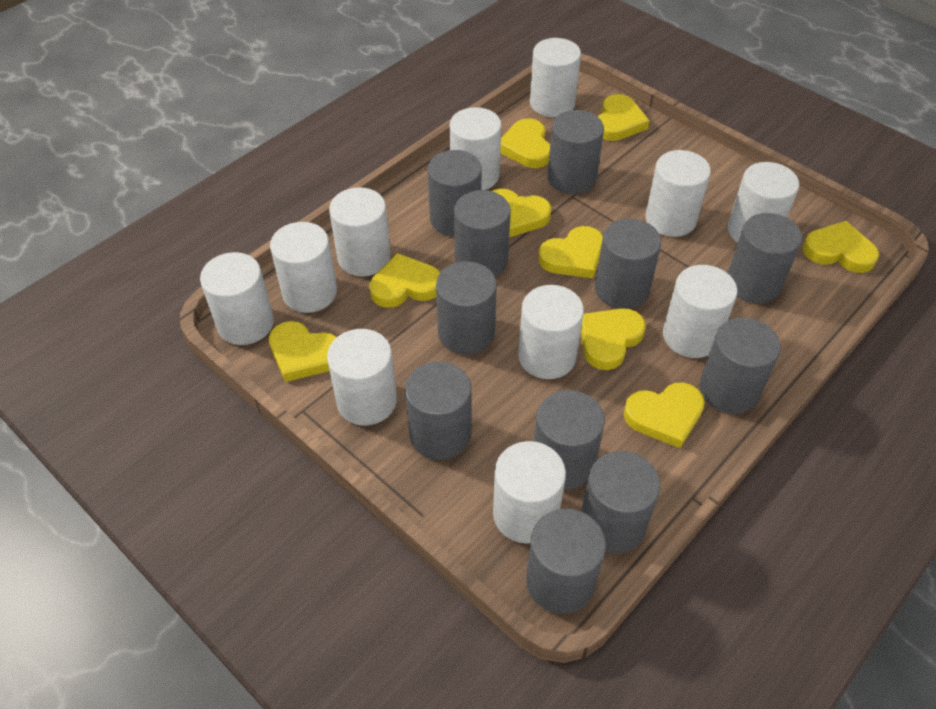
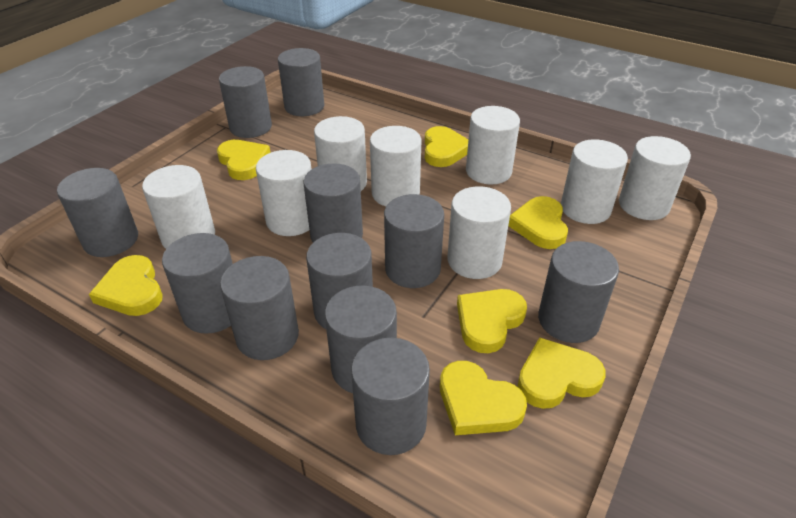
white cylinder: 11 -> 8
yellow heart: 9 -> 7

